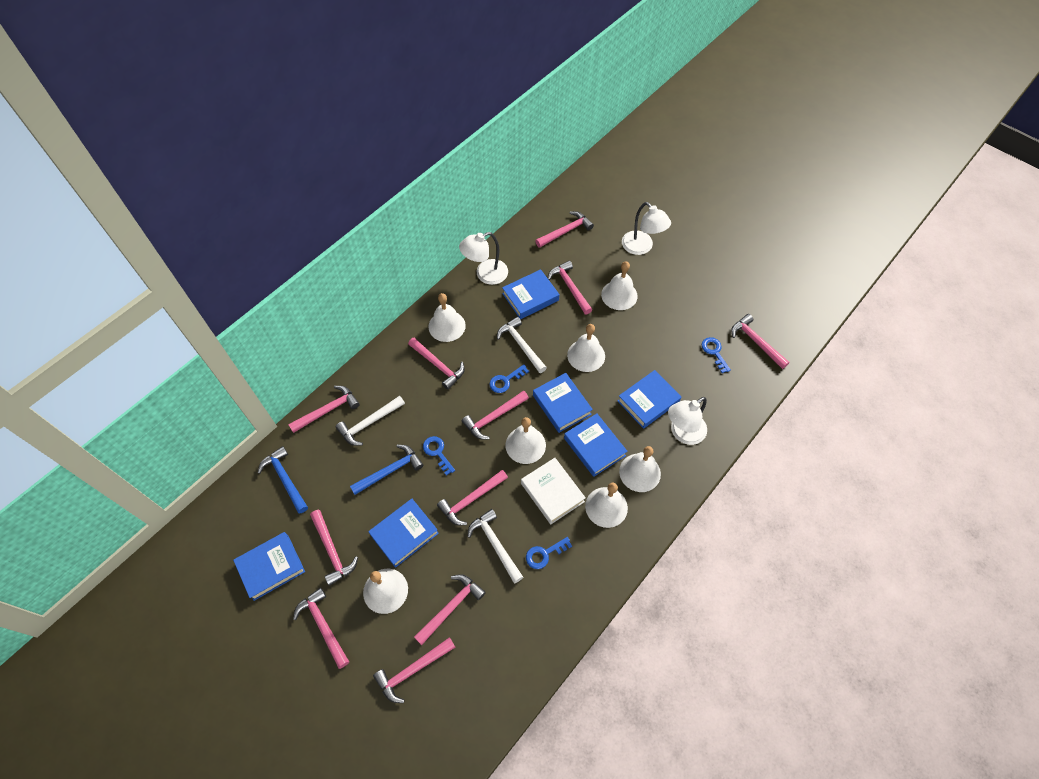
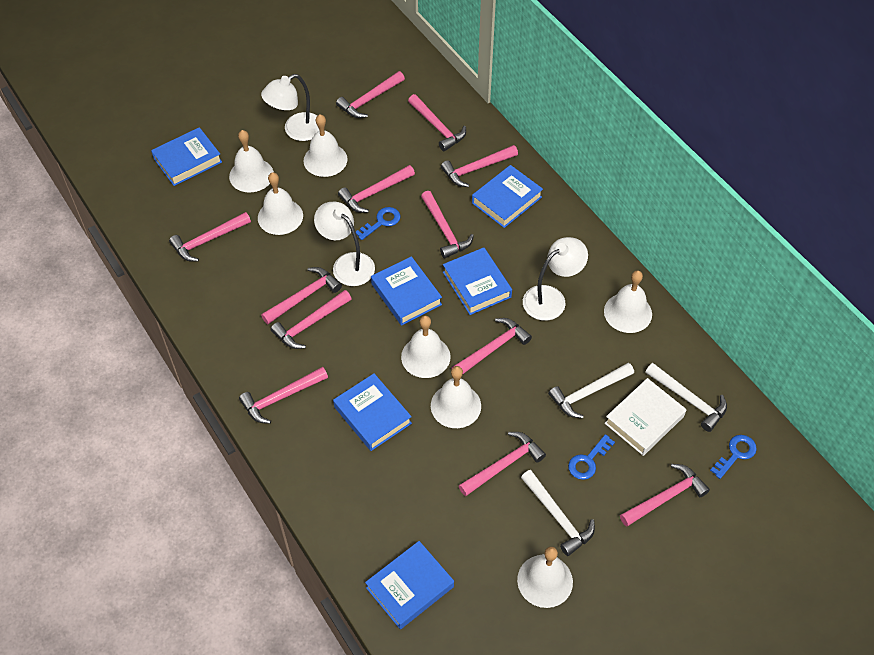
blue hammer: 2 -> 0
blue key: 4 -> 3
pink hammer: 11 -> 12

